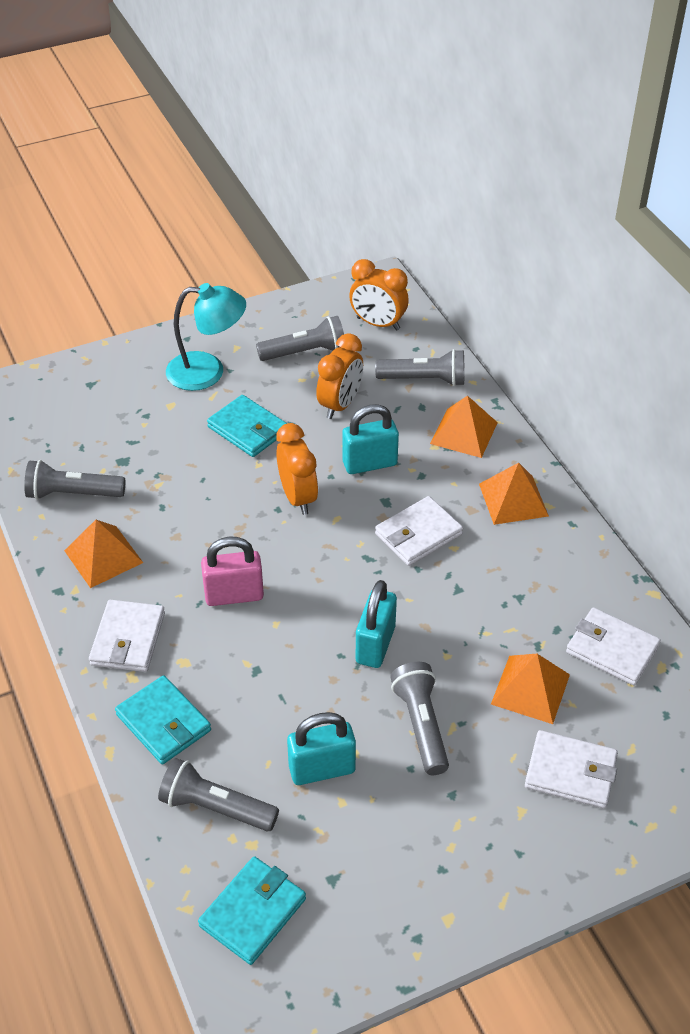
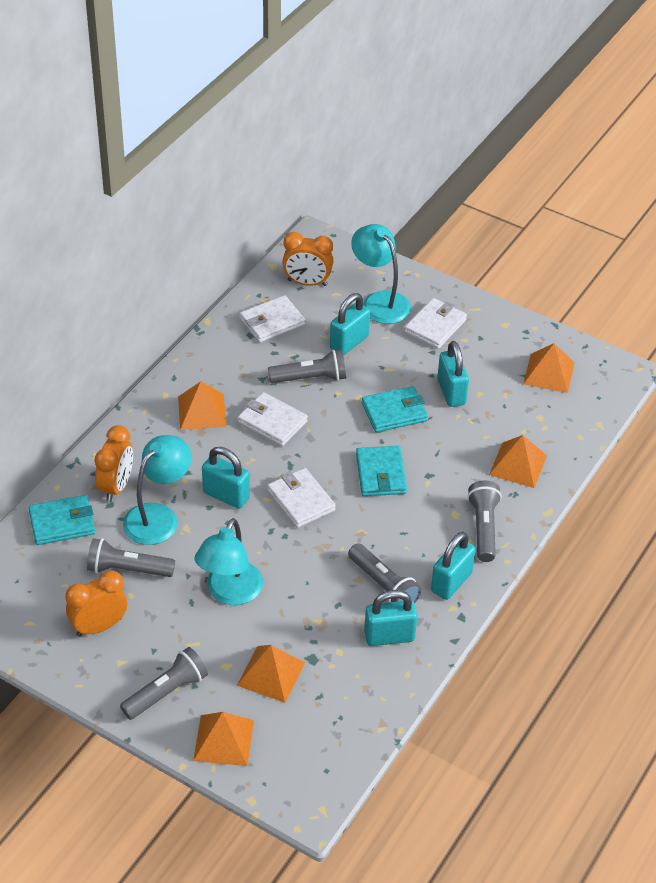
orange pyramid: 4 -> 5
pink padlock: 1 -> 0
turquoise lamp: 1 -> 3
turquoise padlock: 3 -> 5

